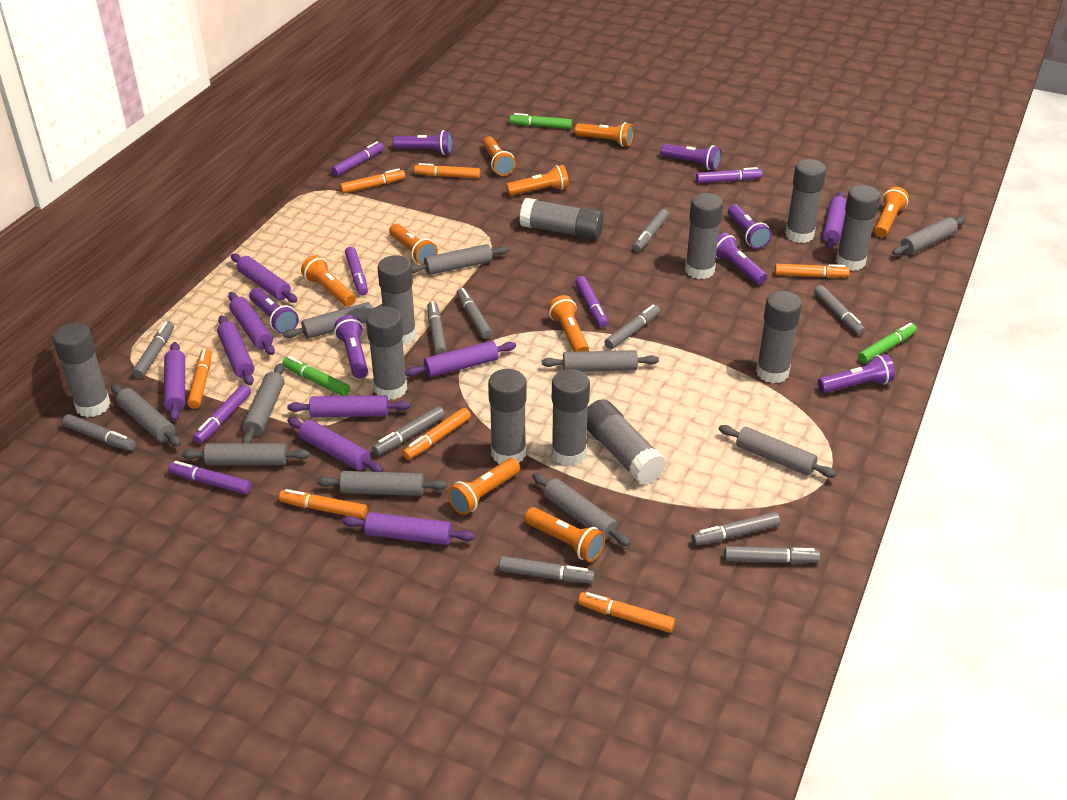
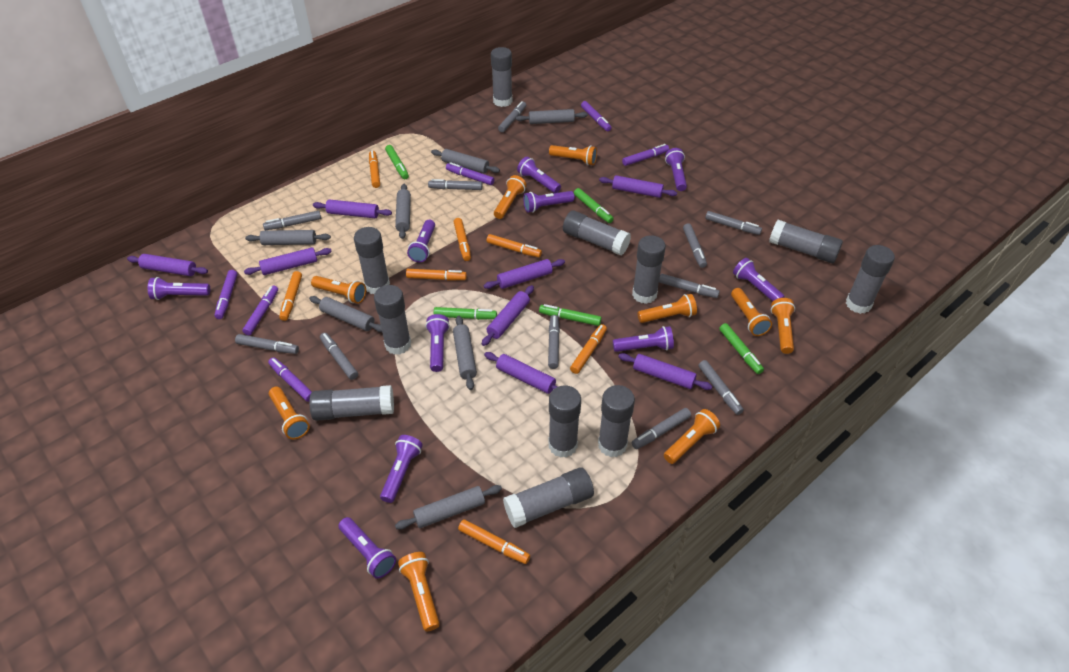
green marker: 3 -> 5
grey rolling pin: 10 -> 7
purple flashlight: 7 -> 10
purple rolling pin: 9 -> 8

